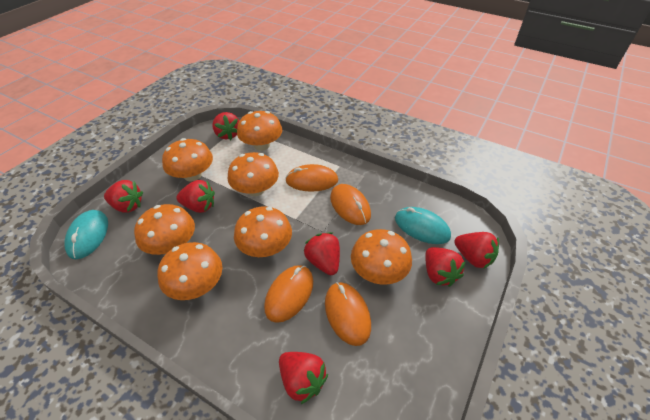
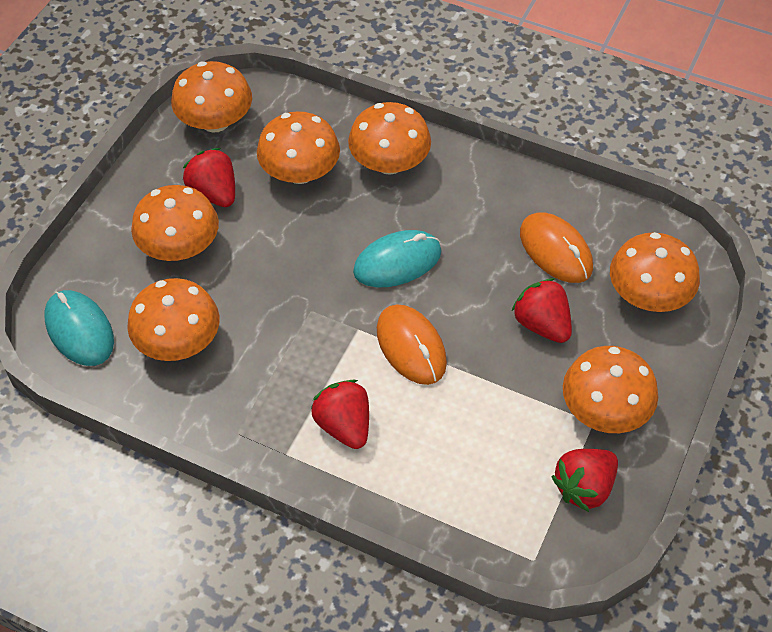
orange mouse: 4 -> 2
red strawberry: 7 -> 4

